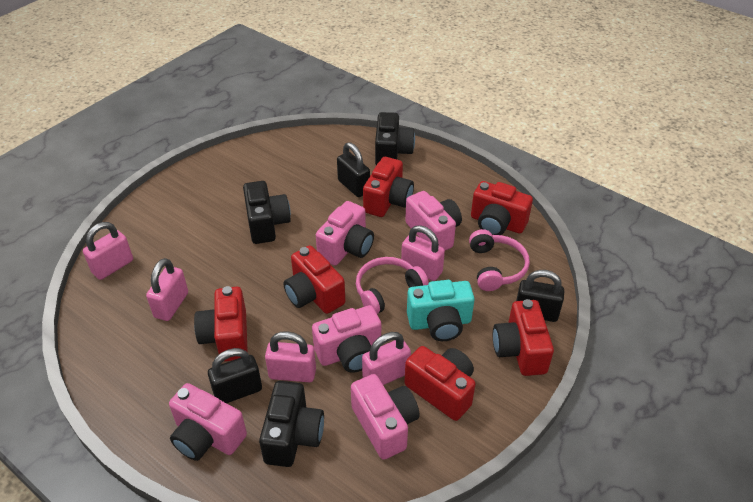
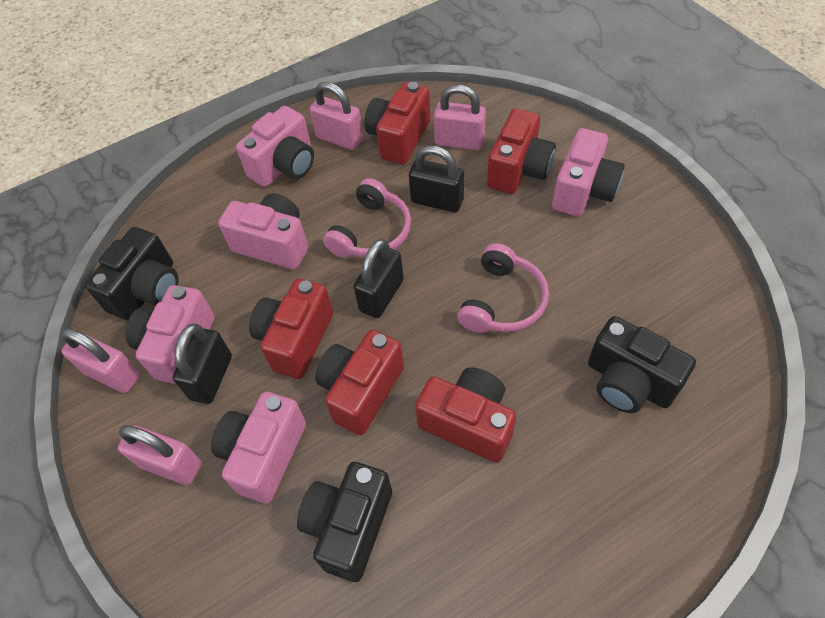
pink padlock: 5 -> 4
red camera: 6 -> 5
turquoise camera: 1 -> 0

